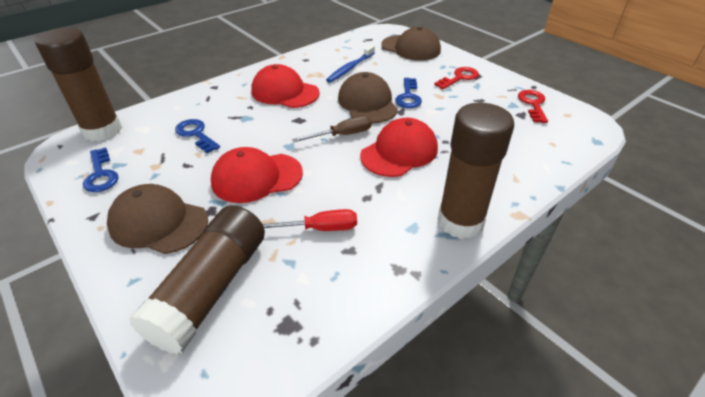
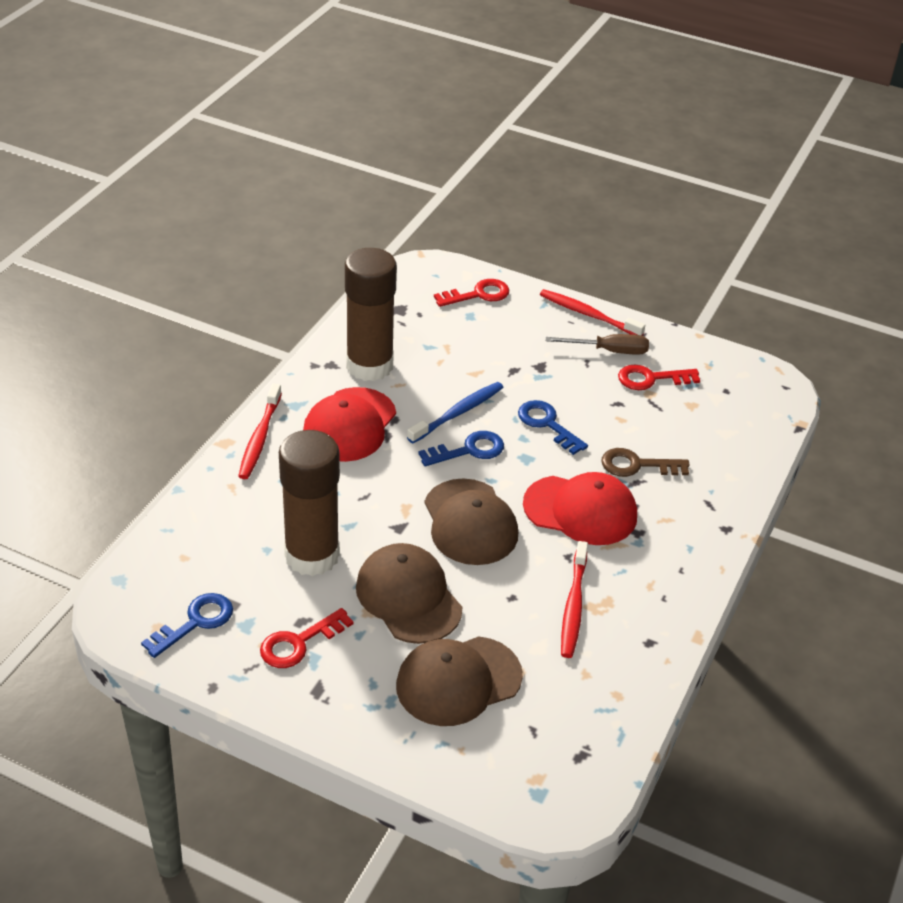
brown glue stick: 3 -> 2
brown key: 0 -> 1
red cap: 3 -> 2
red key: 2 -> 3
red screwdriver: 1 -> 0
red toothbrush: 0 -> 3

